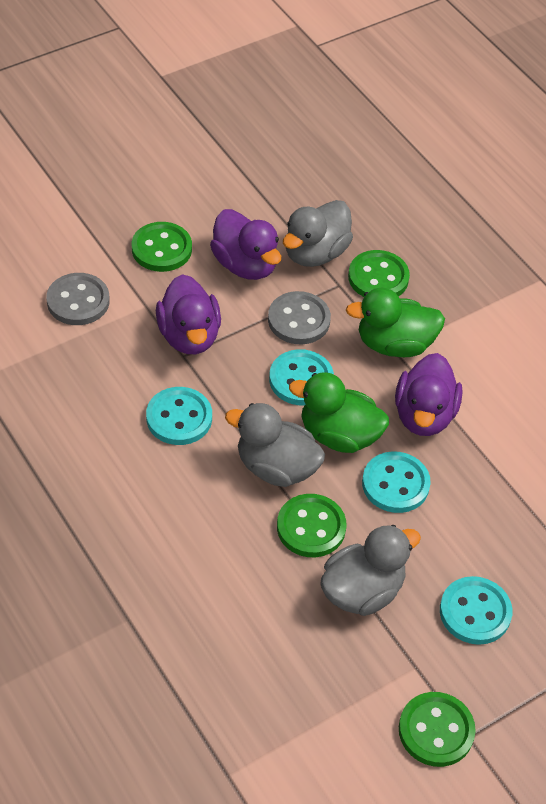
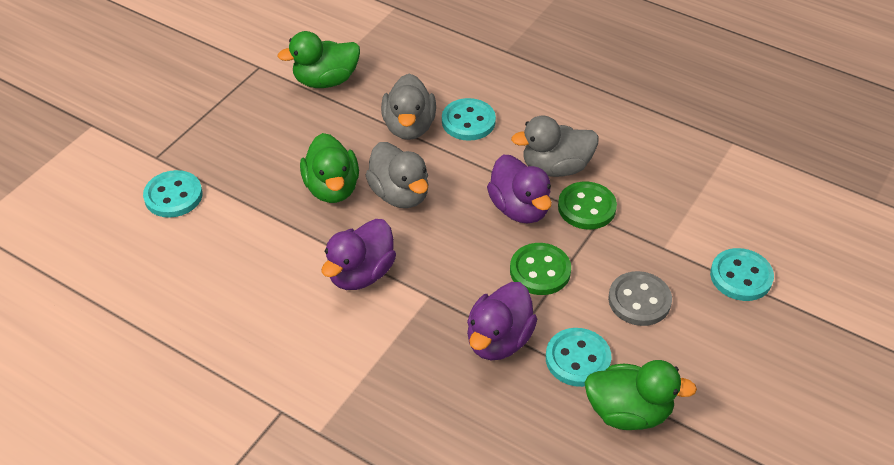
green button: 4 -> 2
green duck: 2 -> 3
grey button: 2 -> 1

